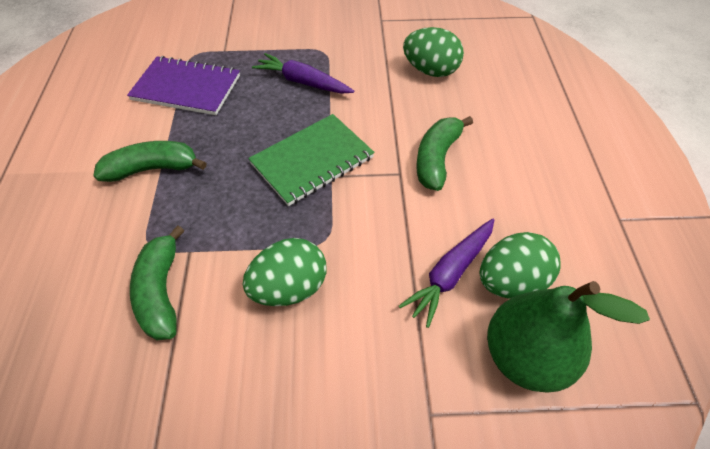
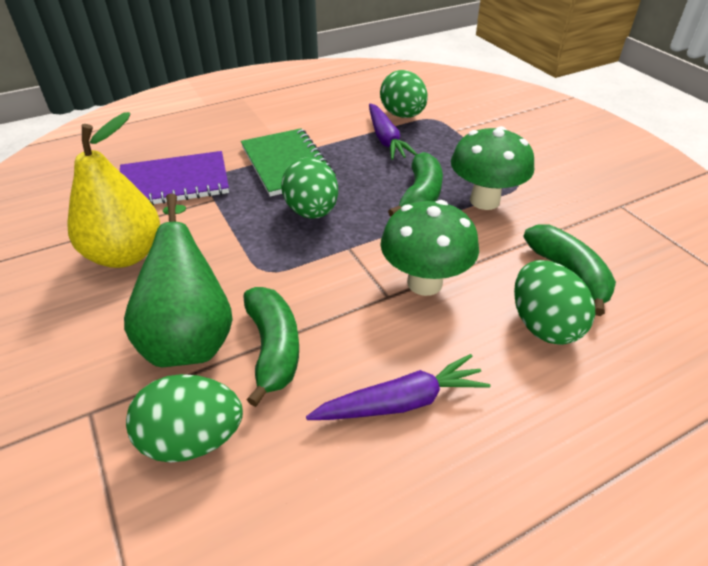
green egg: 3 -> 4
green mushroom: 0 -> 2
yellow pear: 0 -> 1

